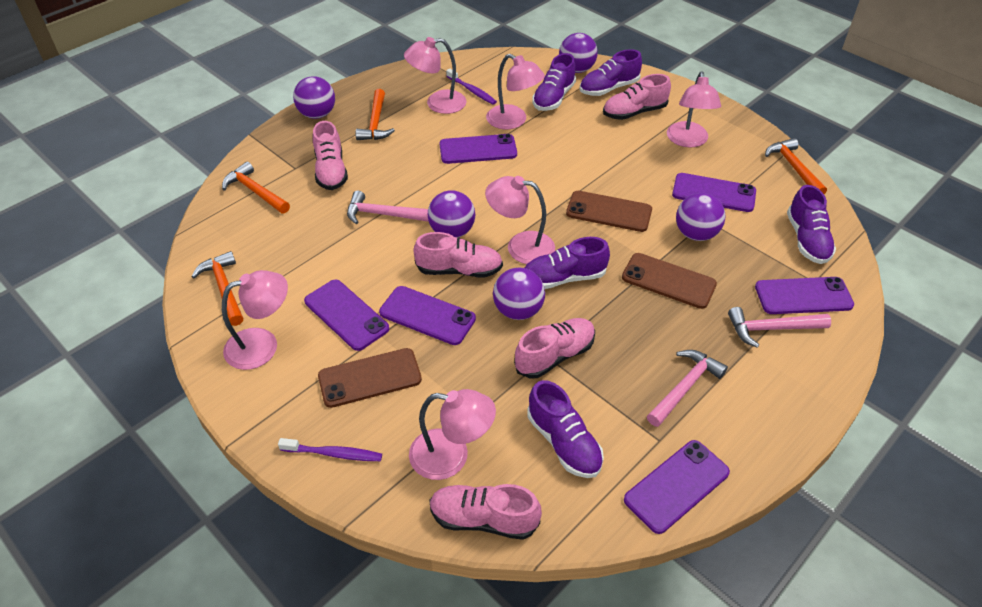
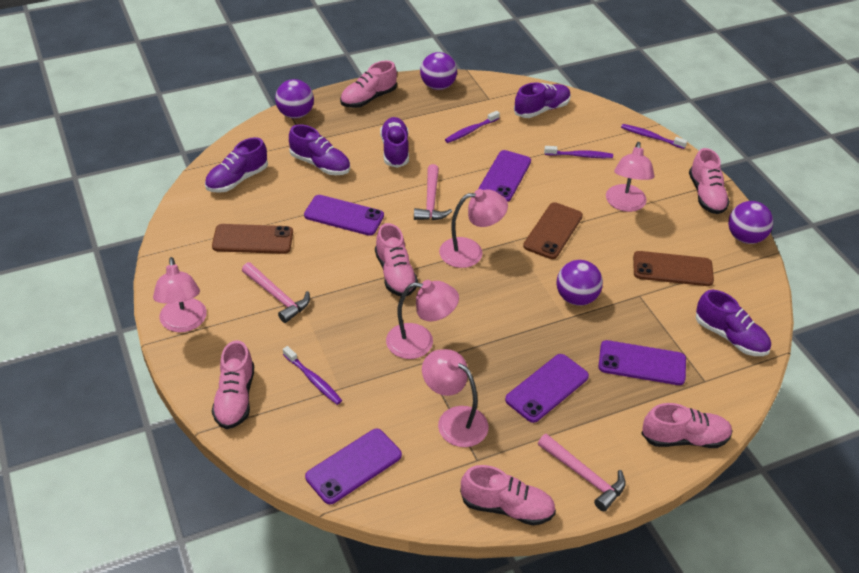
orange hammer: 4 -> 0
pink lamp: 6 -> 5
pink shoe: 5 -> 6
purple ball: 5 -> 4
purple phone: 6 -> 5
purple toothbrush: 2 -> 4

